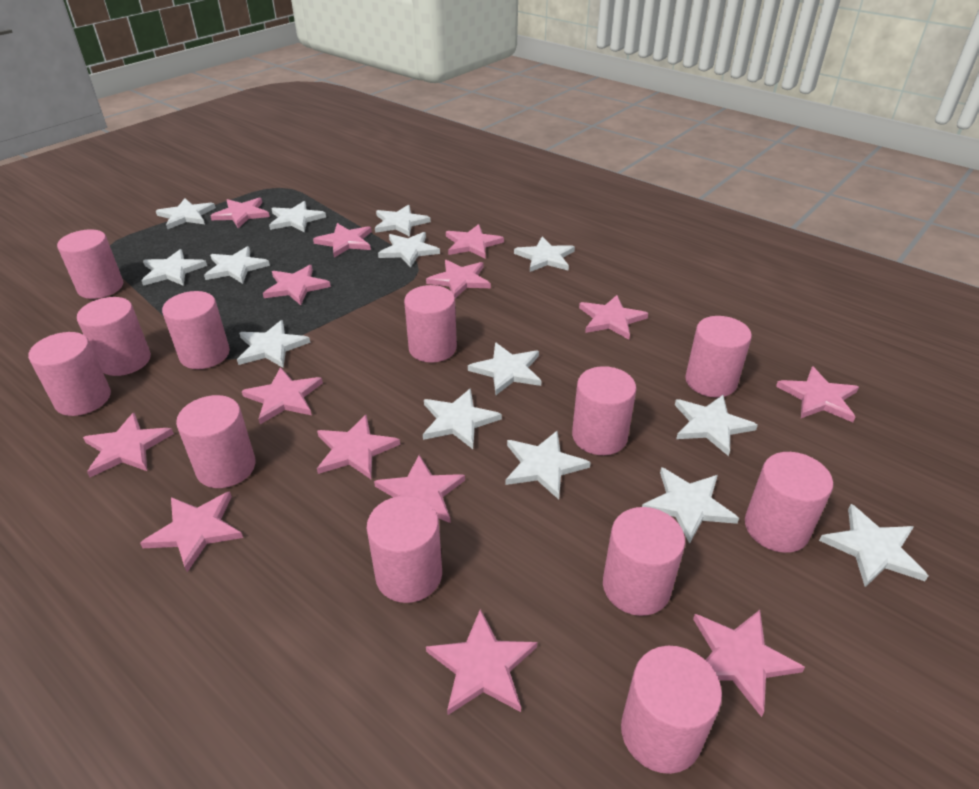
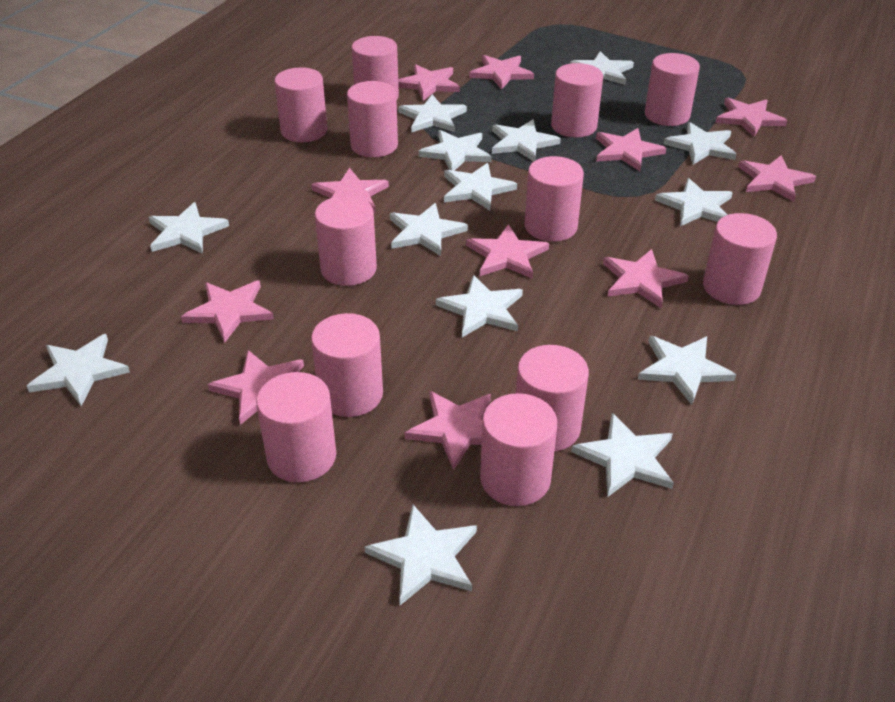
pink star: 14 -> 11

